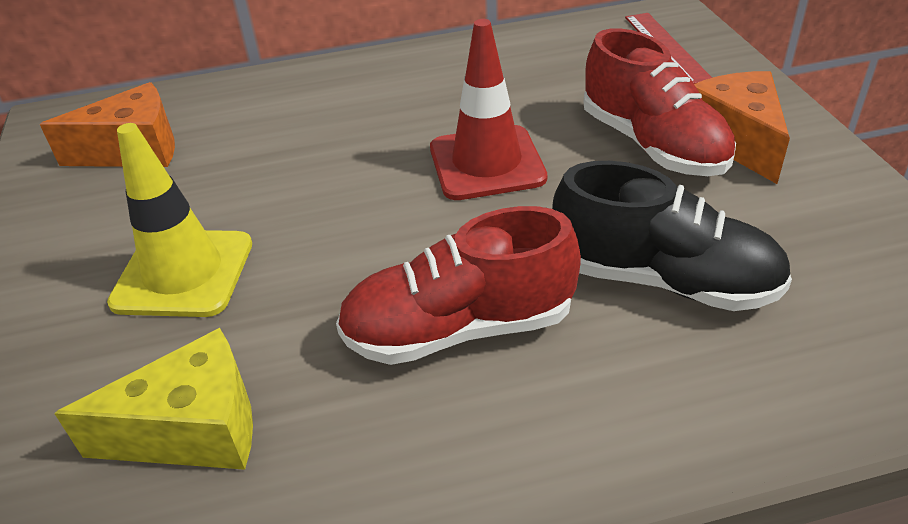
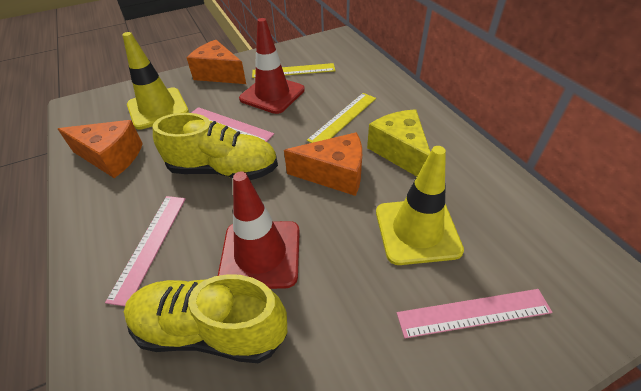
black shoe: 1 -> 0
orange cheese: 2 -> 3
pink ruler: 0 -> 3
red ruler: 1 -> 0
red shoe: 2 -> 0
red traffic cone: 1 -> 2
yellow ruler: 0 -> 2
yellow shoe: 0 -> 2
yellow traffic cone: 1 -> 2

